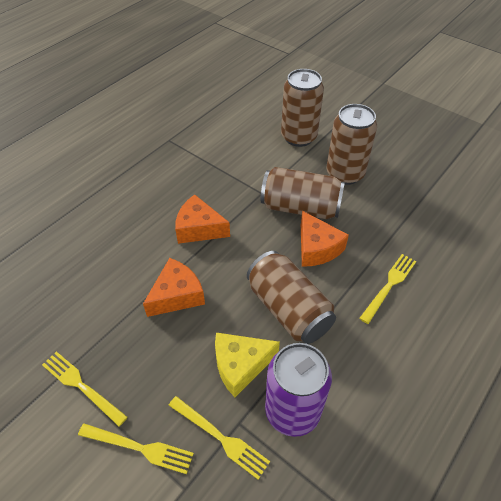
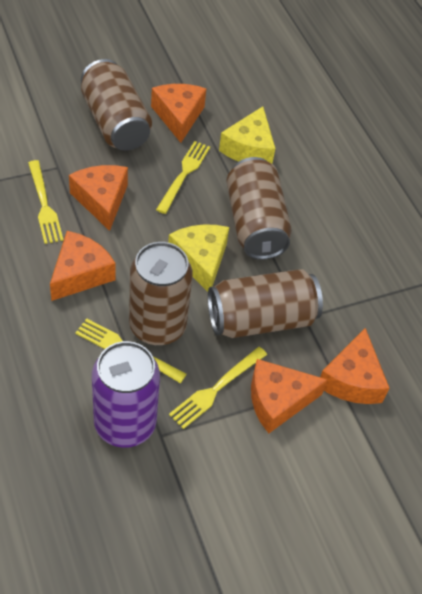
orange cheese: 3 -> 5
yellow cheese: 1 -> 2

